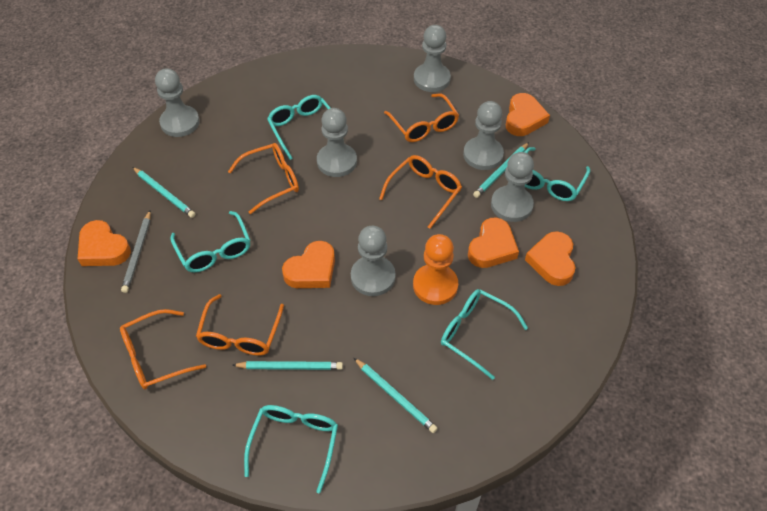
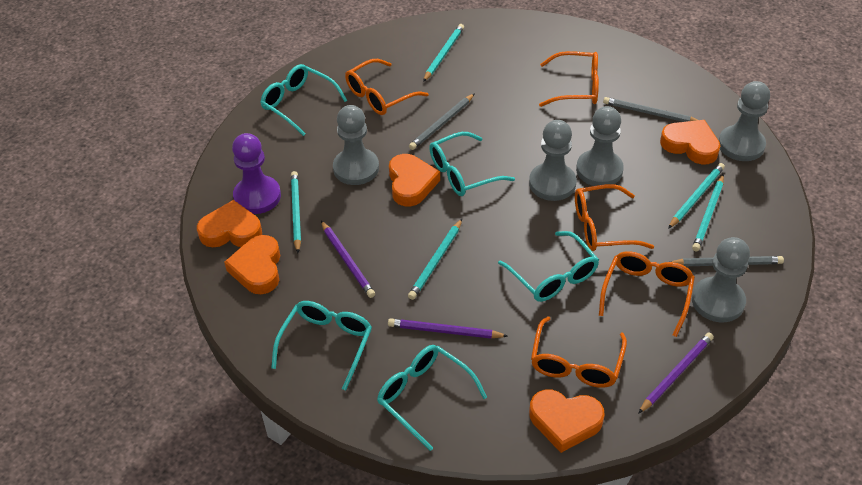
grey pawn: 6 -> 5
grey pencil: 1 -> 3
orange pawn: 1 -> 0
purple pawn: 0 -> 1
purple pencil: 0 -> 3
turquoise pencil: 4 -> 5

